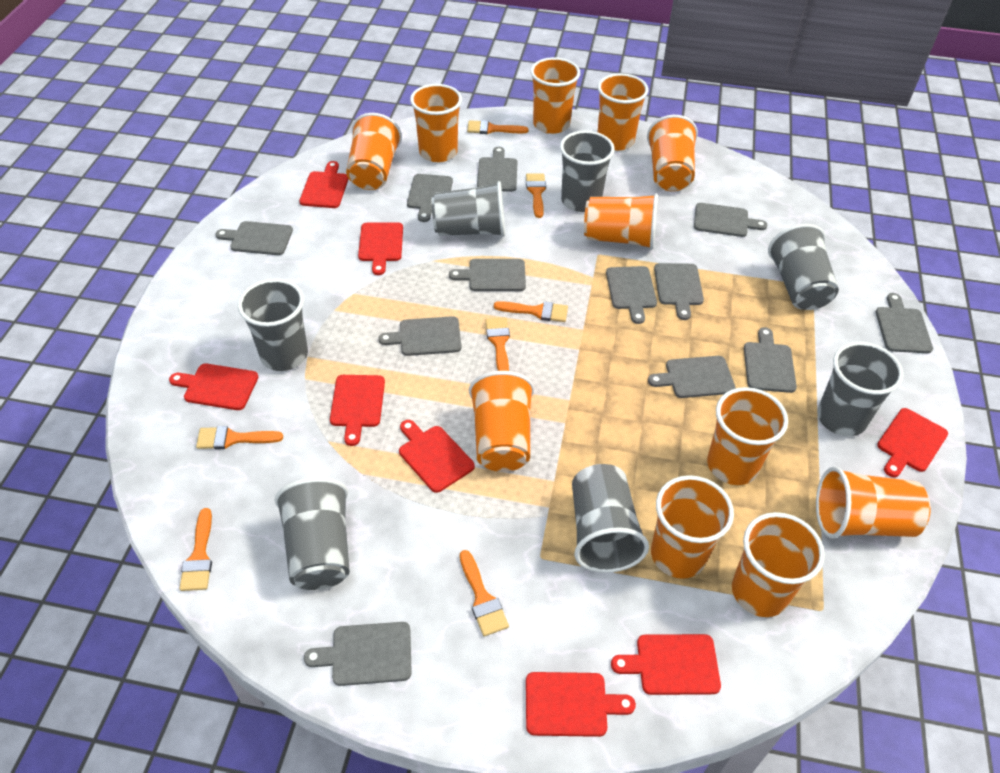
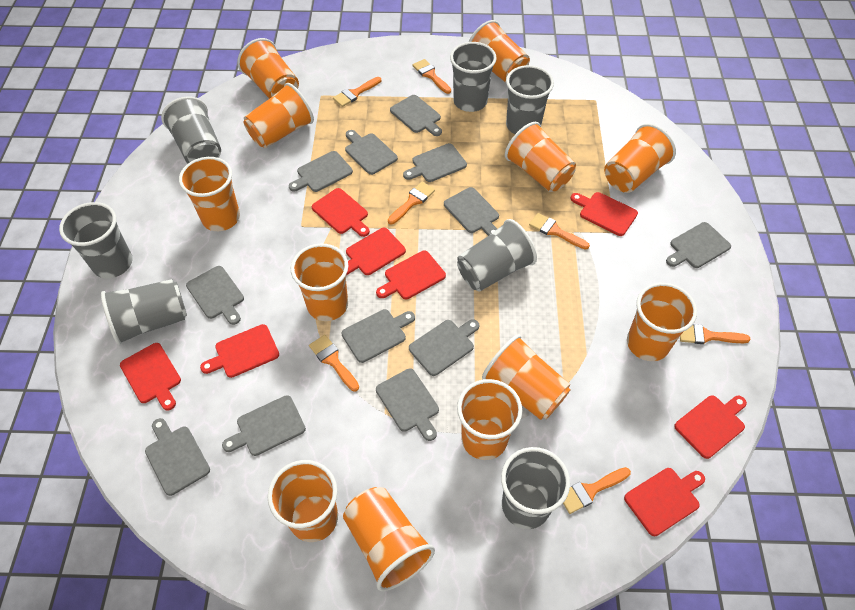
orange cup: 11 -> 12

